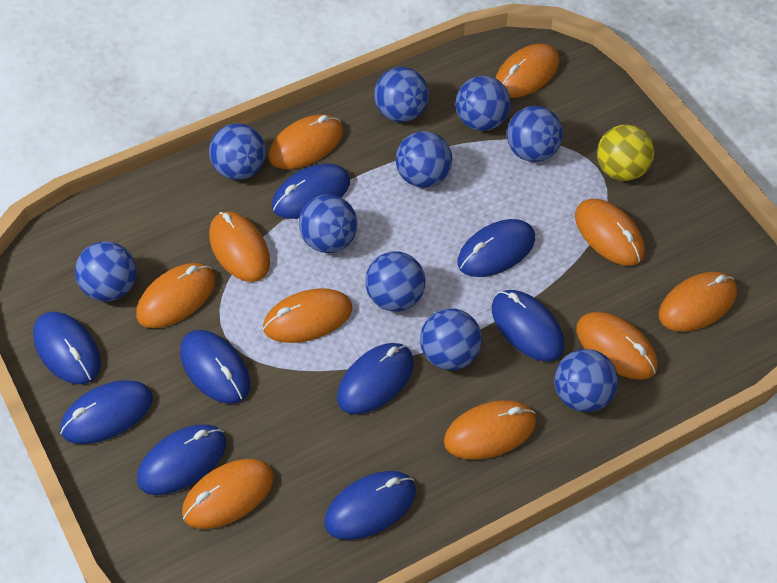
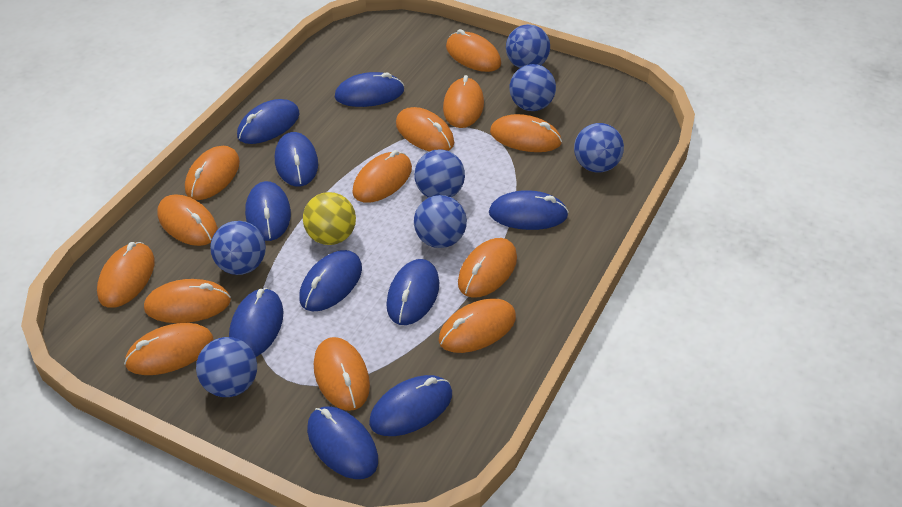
blue ball: 10 -> 7
blue mouse: 9 -> 10
orange mouse: 10 -> 13

